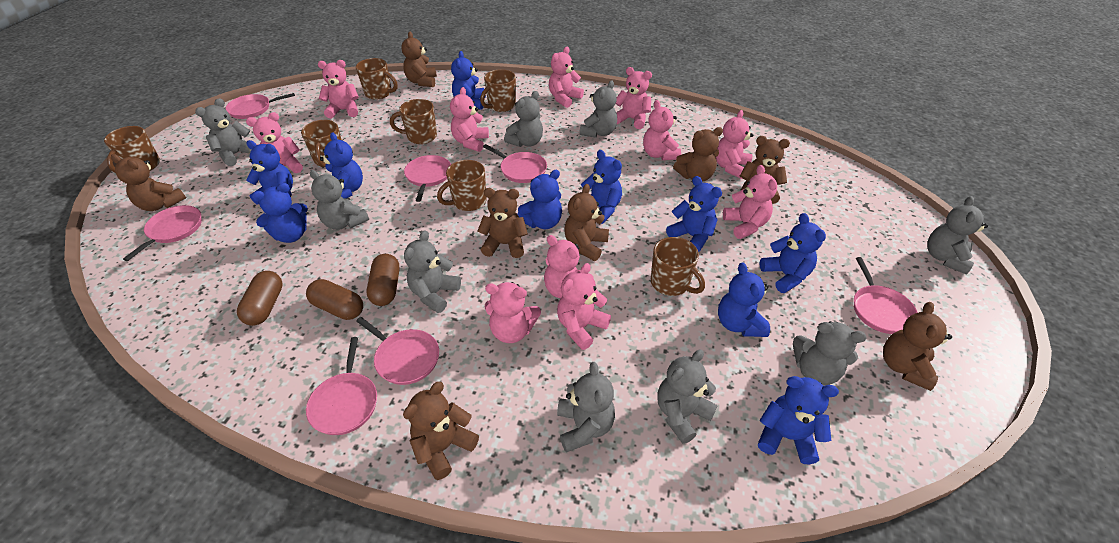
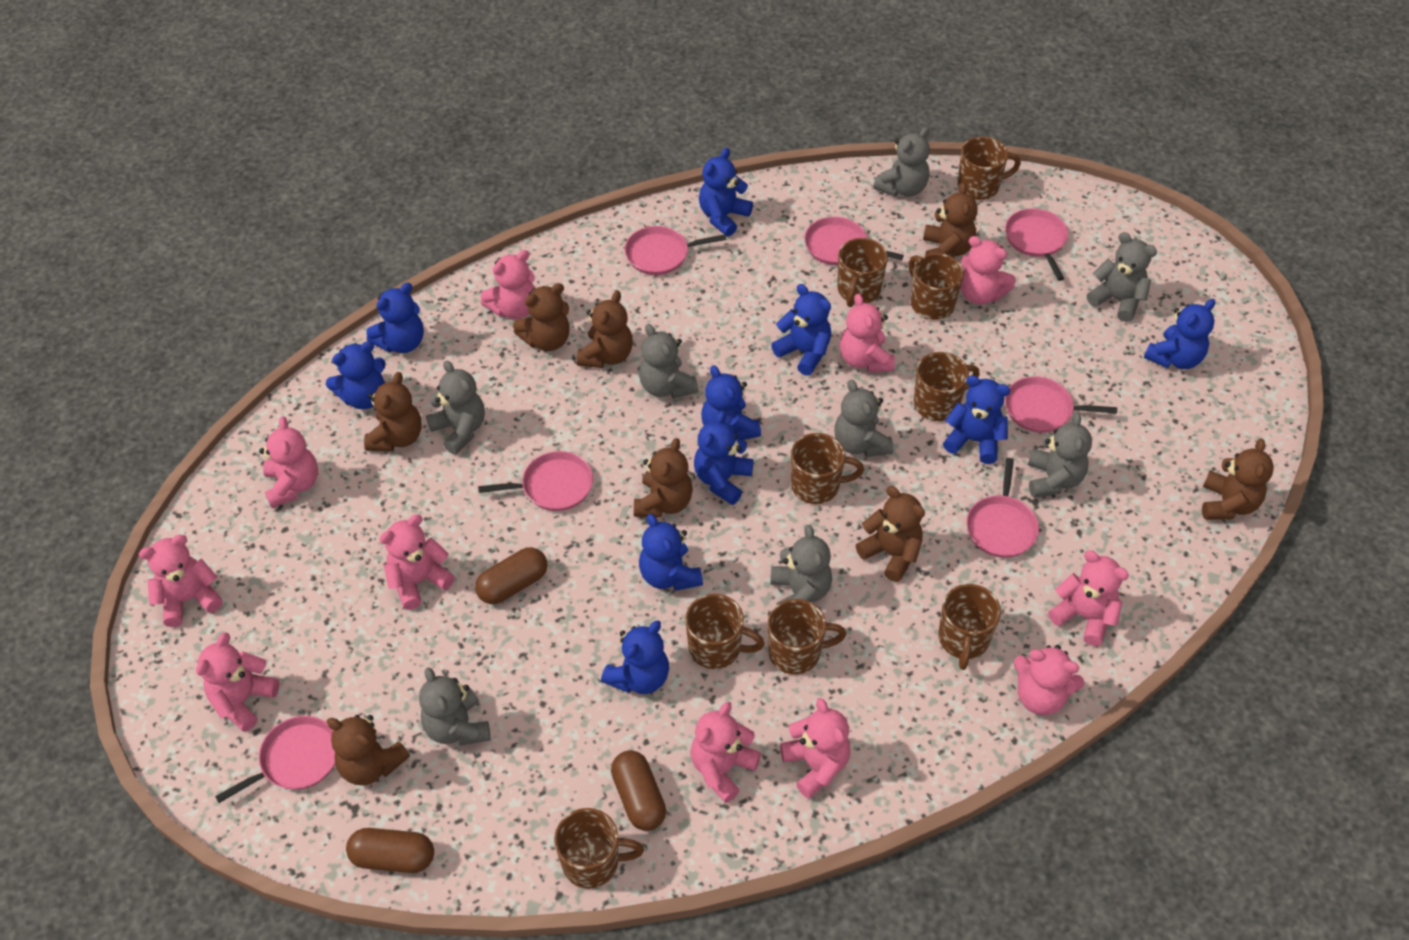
brown mug: 7 -> 9
grey teddy bear: 9 -> 8

